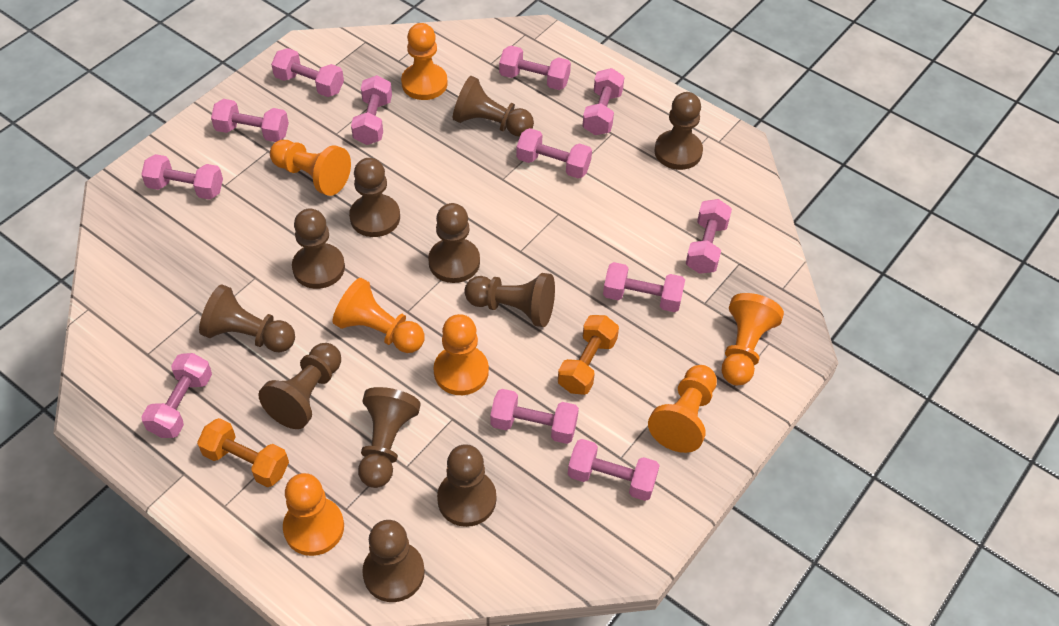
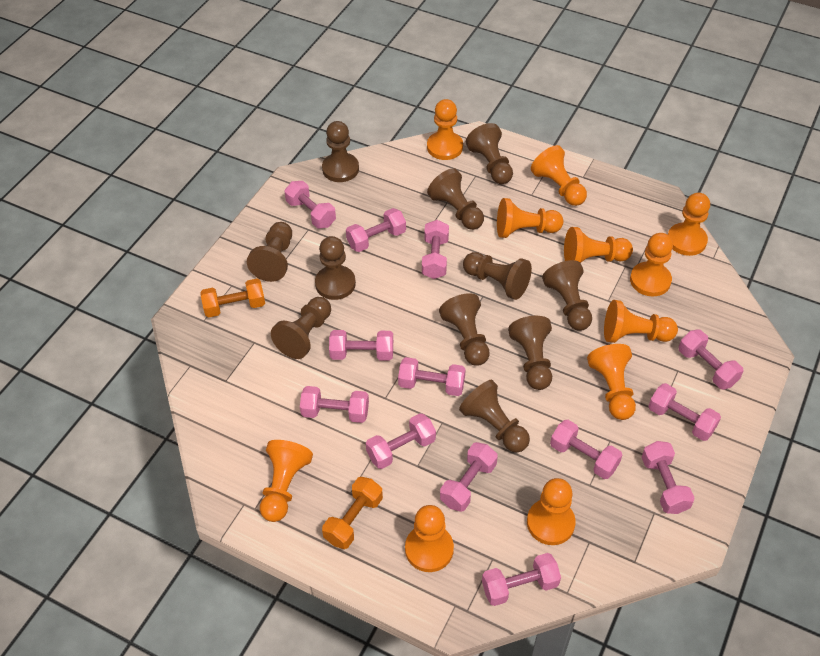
orange pawn: 7 -> 11
pink dumbbell: 12 -> 13

